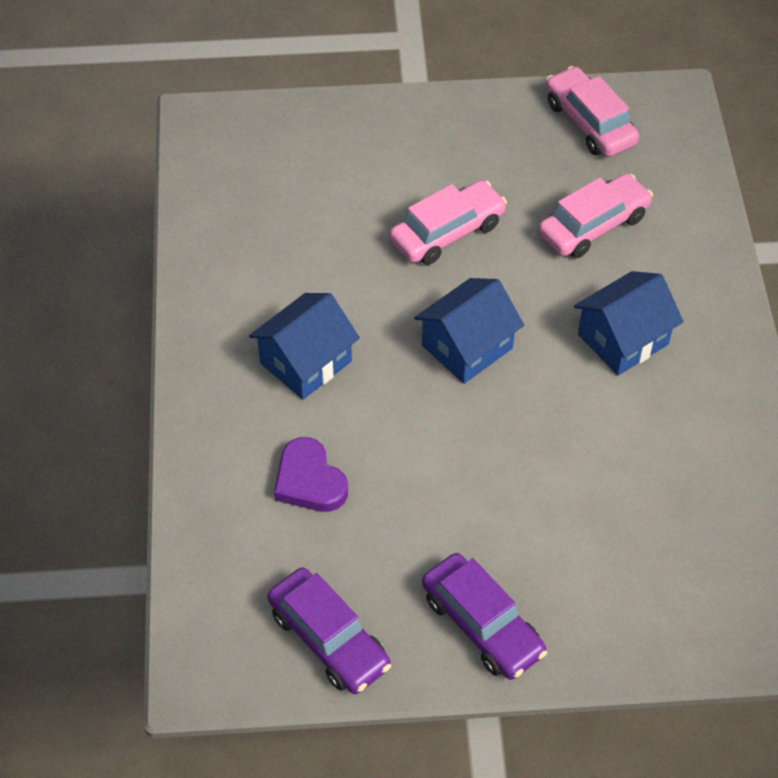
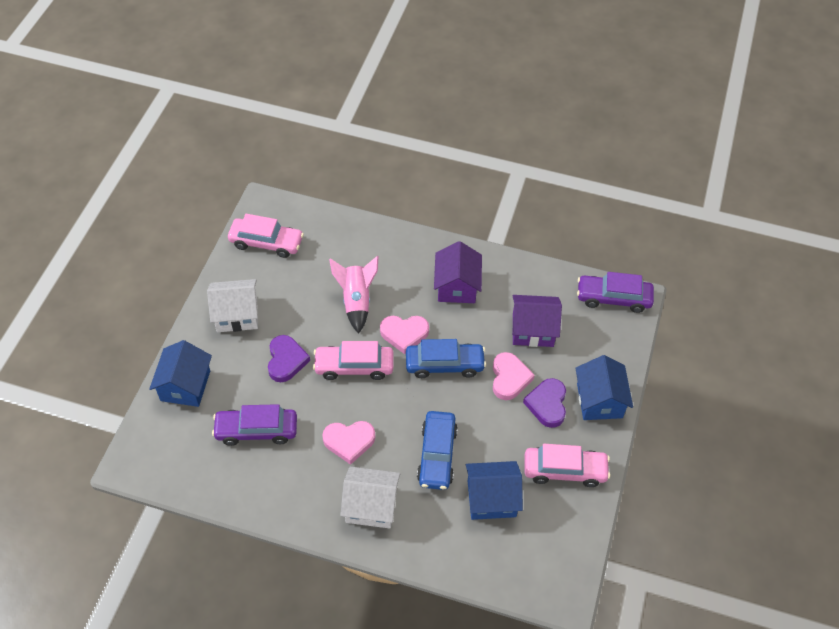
blue car: 0 -> 2
pink heart: 0 -> 3
pink rocket: 0 -> 1
purple heart: 1 -> 2
purple house: 0 -> 2
white house: 0 -> 2

